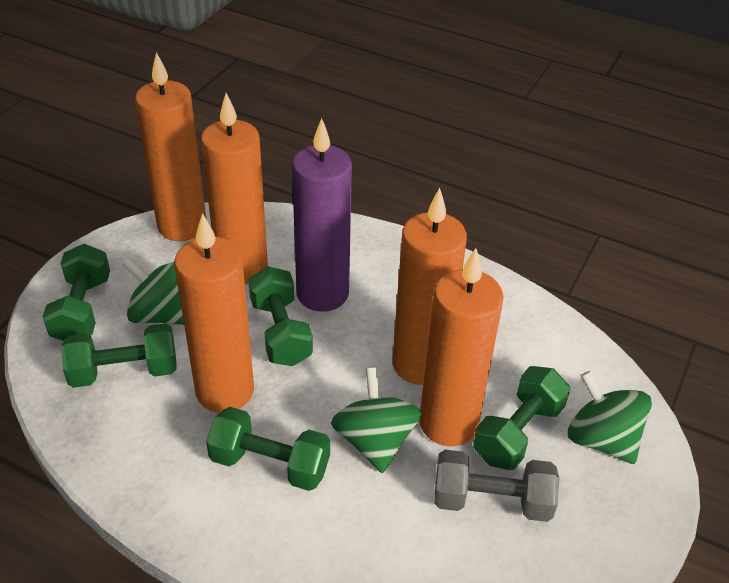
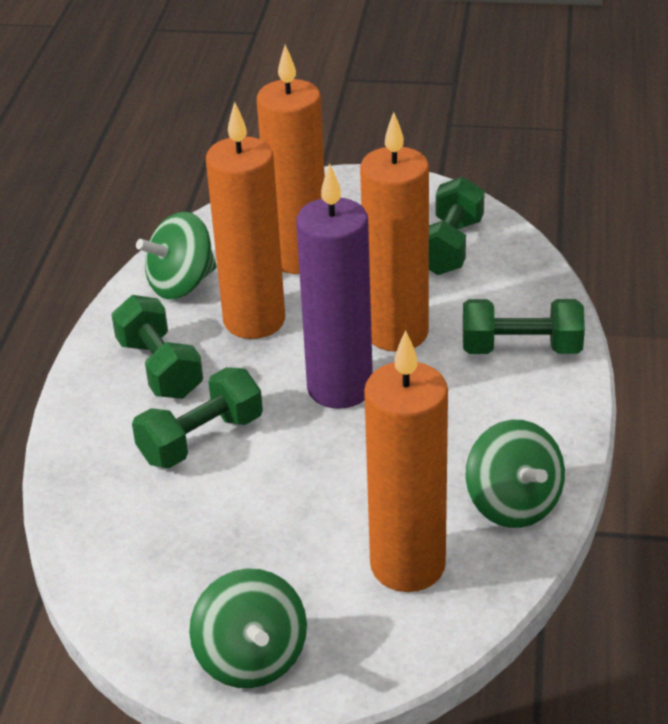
green dumbbell: 5 -> 4
grey dumbbell: 1 -> 0
orange candle: 5 -> 4

